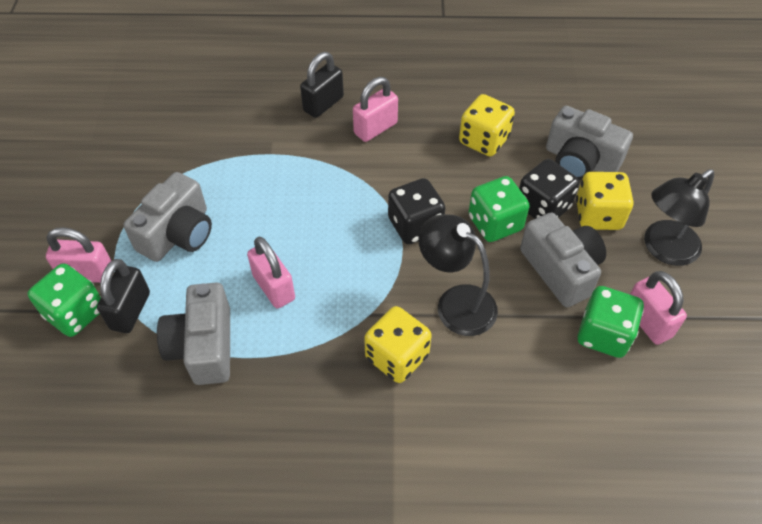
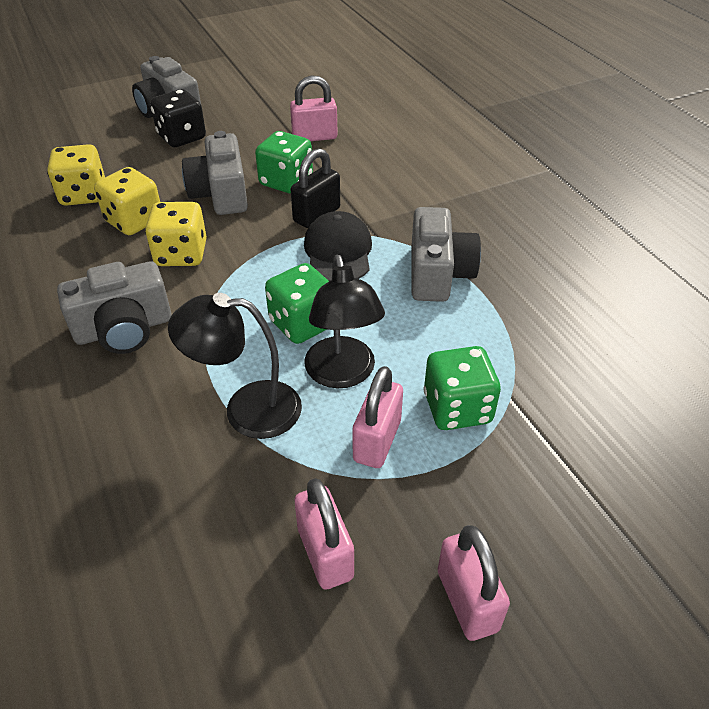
black cap: 0 -> 1
black dice: 2 -> 1
black padlock: 2 -> 1

